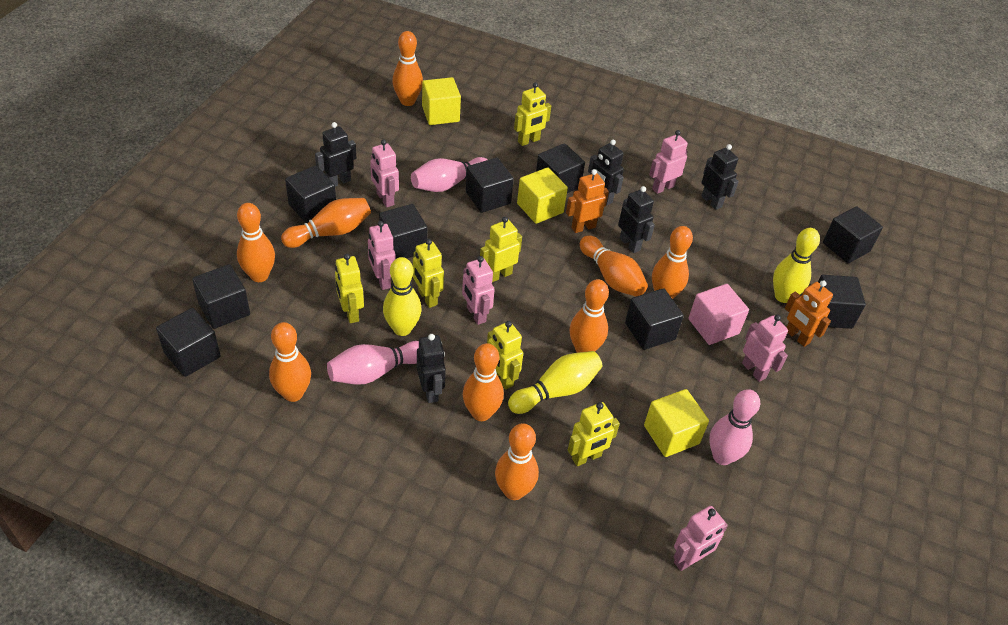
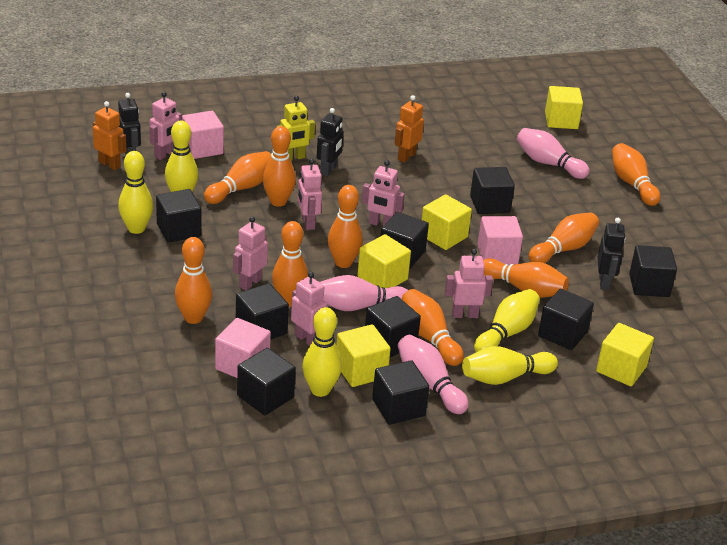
black robot: 5 -> 3
pink cube: 1 -> 3
yellow bowling pin: 3 -> 5
yellow cube: 3 -> 5
yellow robot: 6 -> 1

